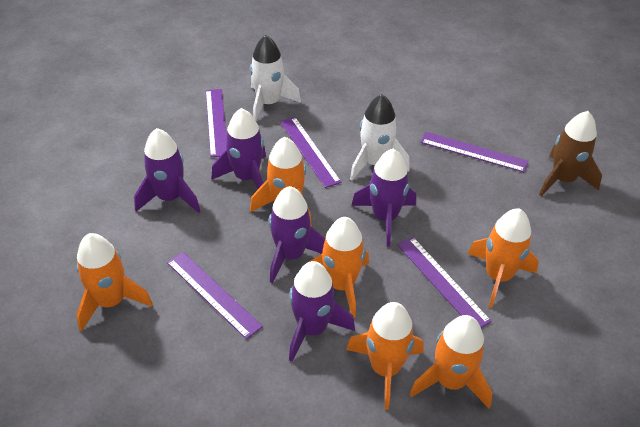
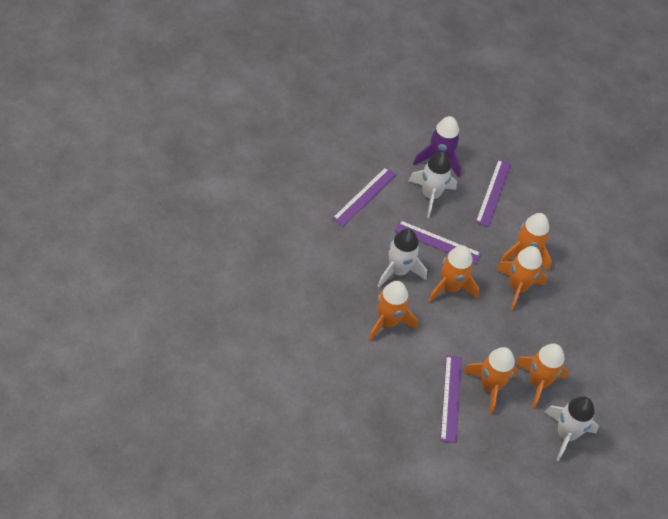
brown rocket: 1 -> 0
purple rocket: 5 -> 1
purple ruler: 5 -> 4
white rocket: 2 -> 3

